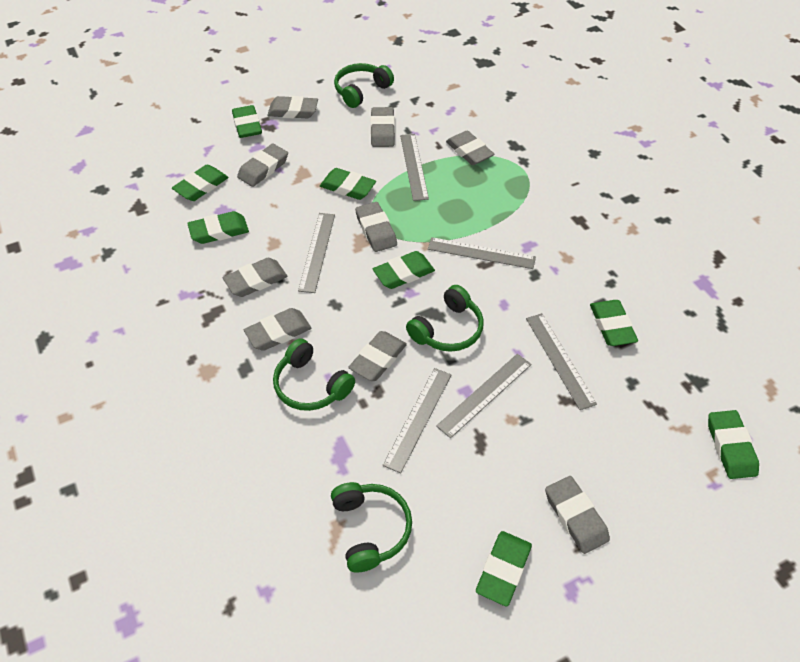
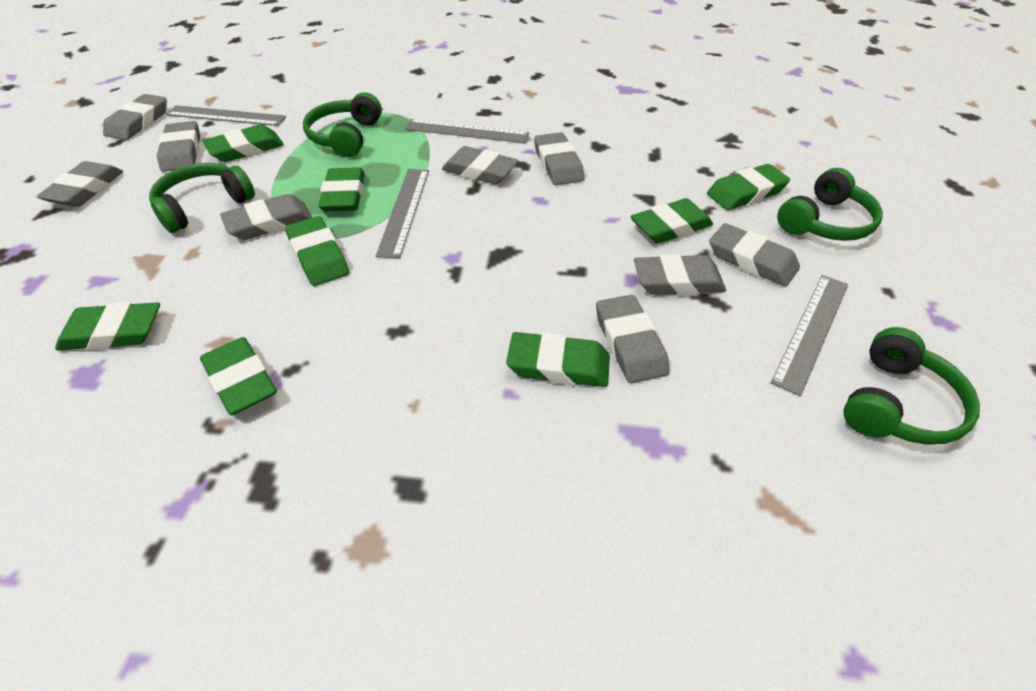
grey ruler: 6 -> 4

